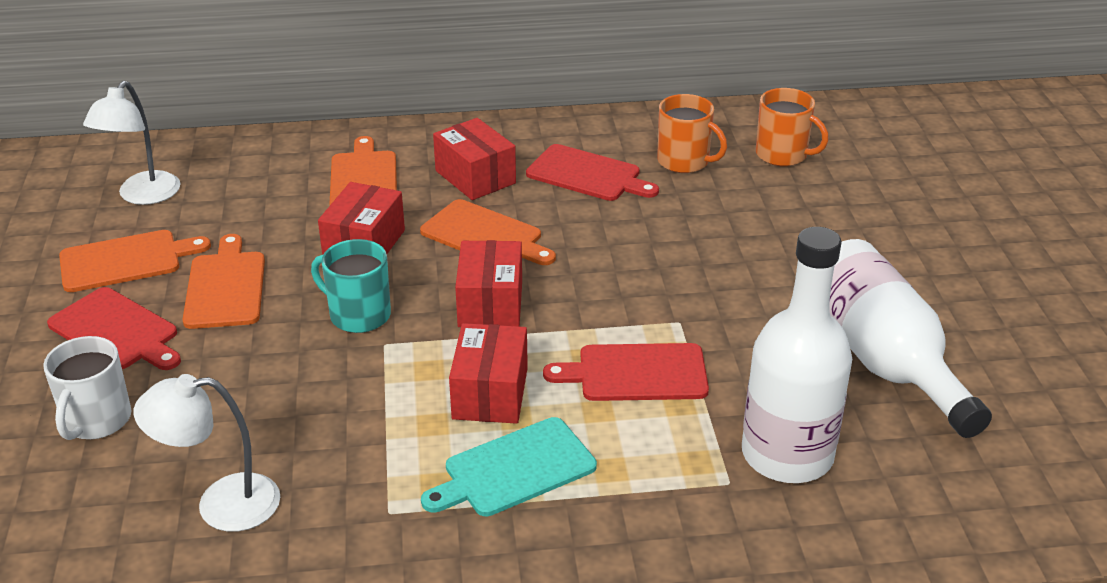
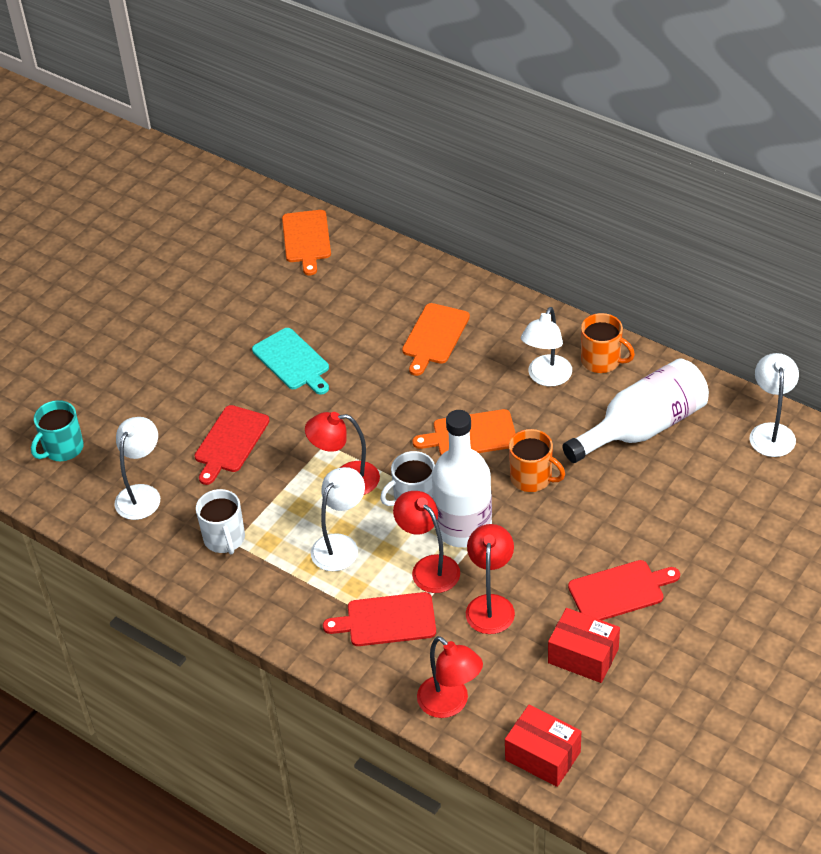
orange cutting board: 4 -> 3
red box: 4 -> 2
red lamp: 0 -> 4
white lamp: 2 -> 4
white mug: 1 -> 2

